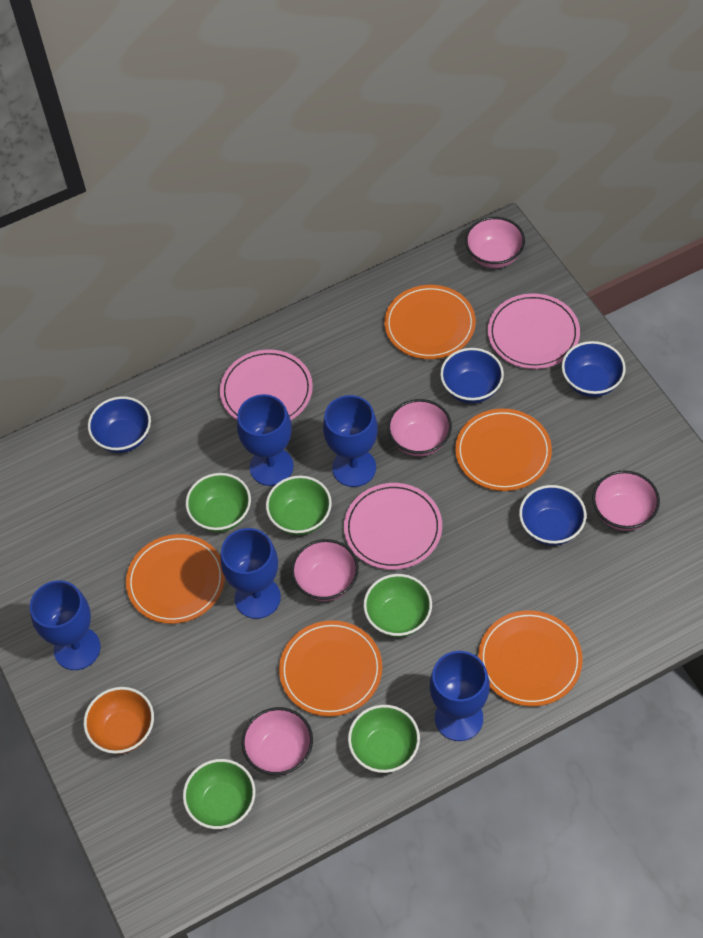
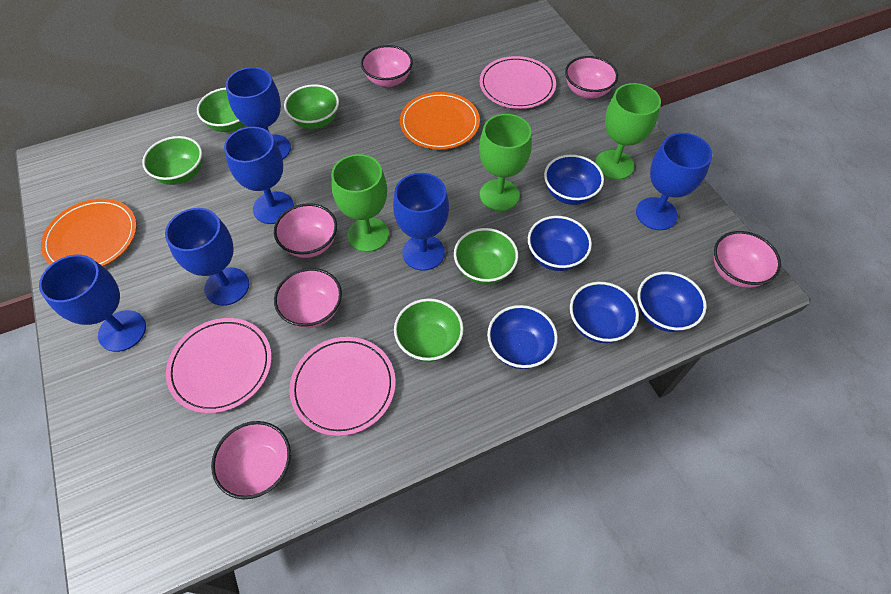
blue bowl: 4 -> 5
blue goblet: 5 -> 6
green goblet: 0 -> 3
orange bowl: 1 -> 0
orange plate: 5 -> 2
pink bowl: 5 -> 6

